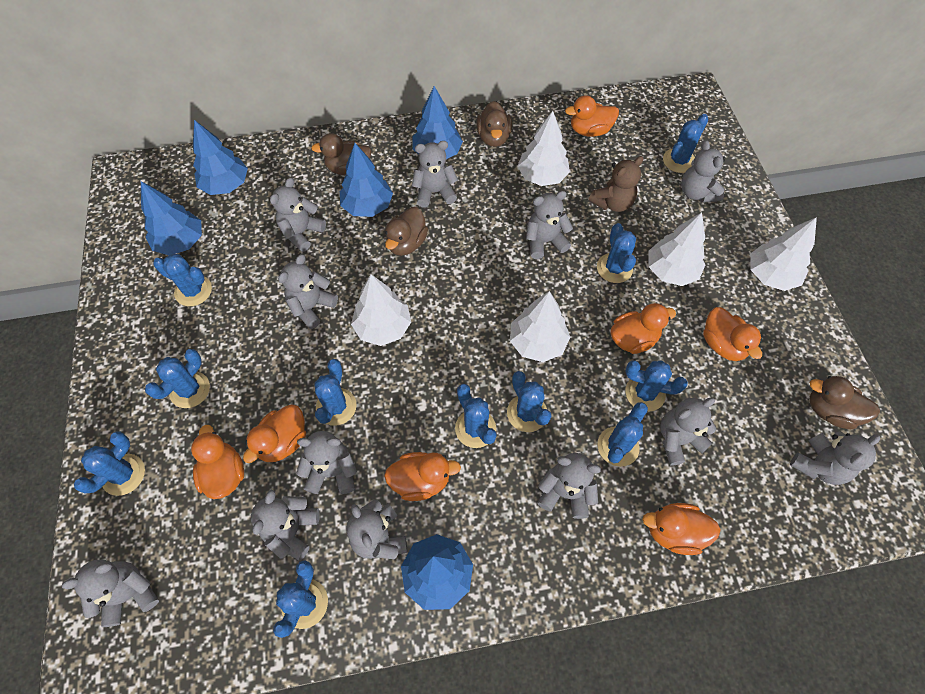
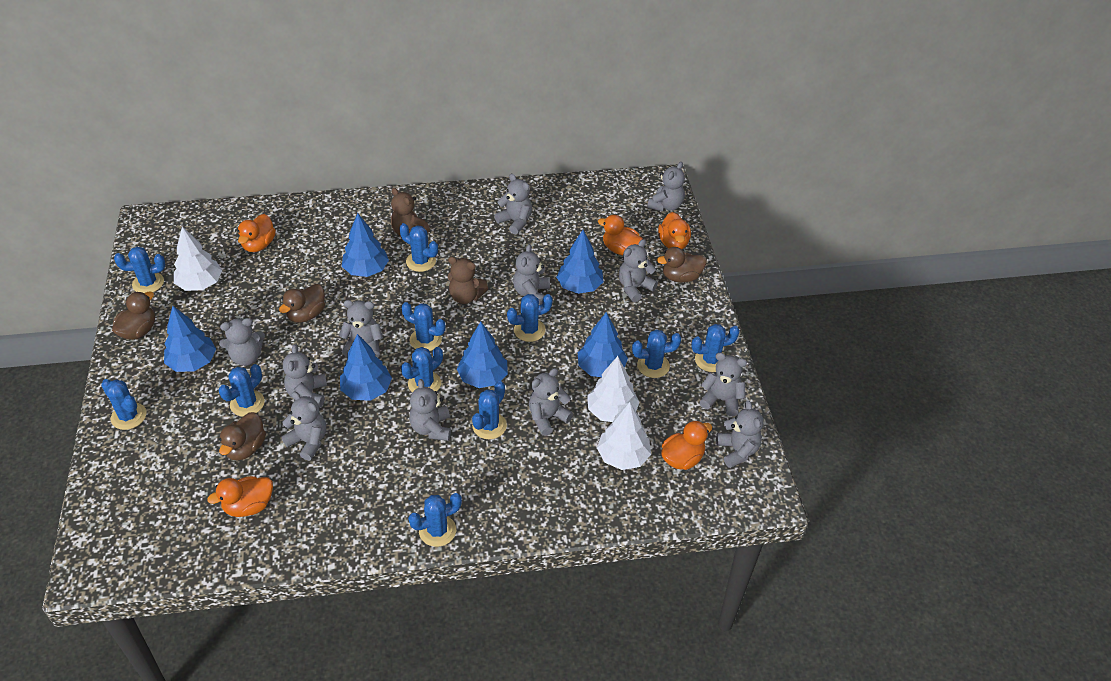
blue tree: 5 -> 6
brown teddy bear: 1 -> 2
orange duck: 7 -> 5
white tree: 5 -> 3

